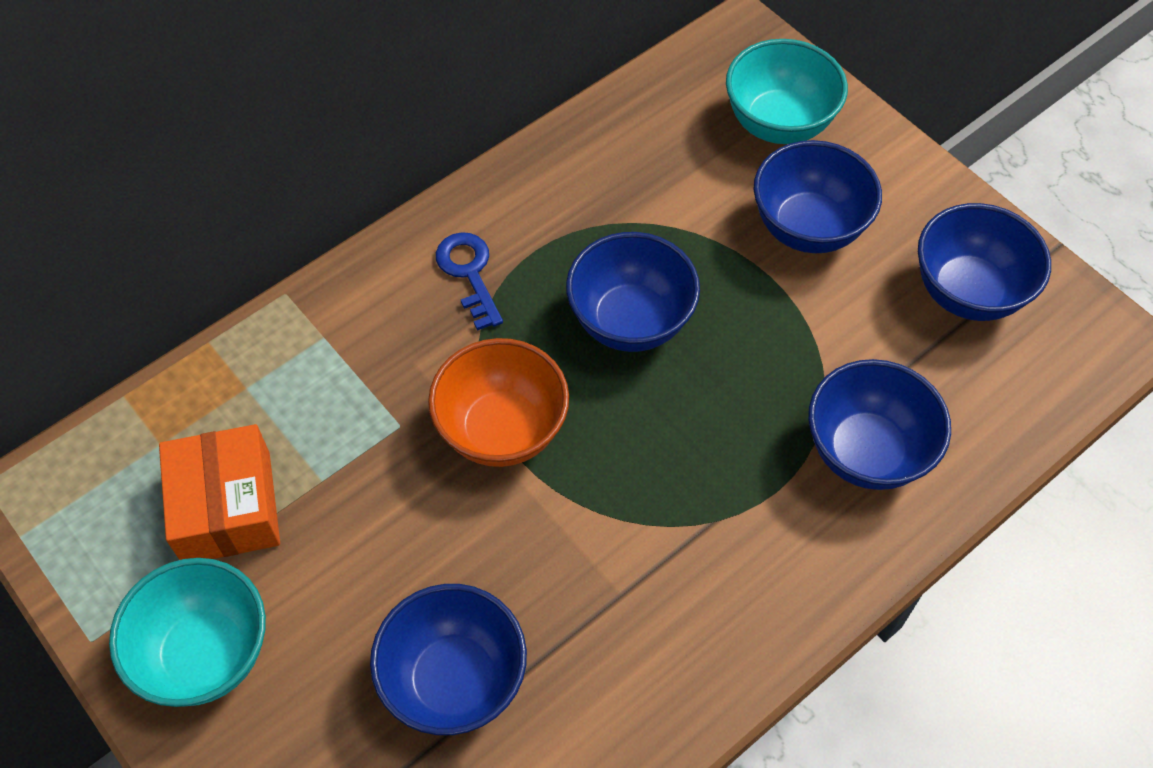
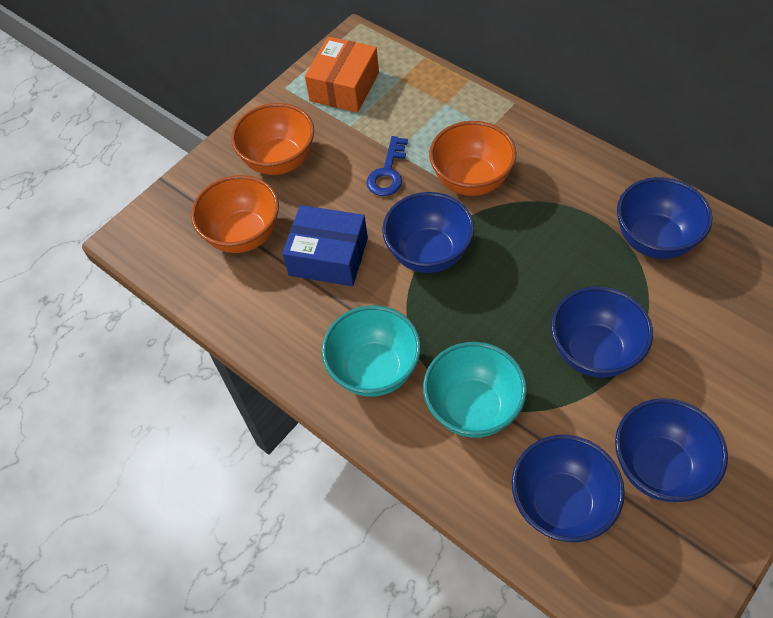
blue box: 0 -> 1
orange bowl: 1 -> 3

